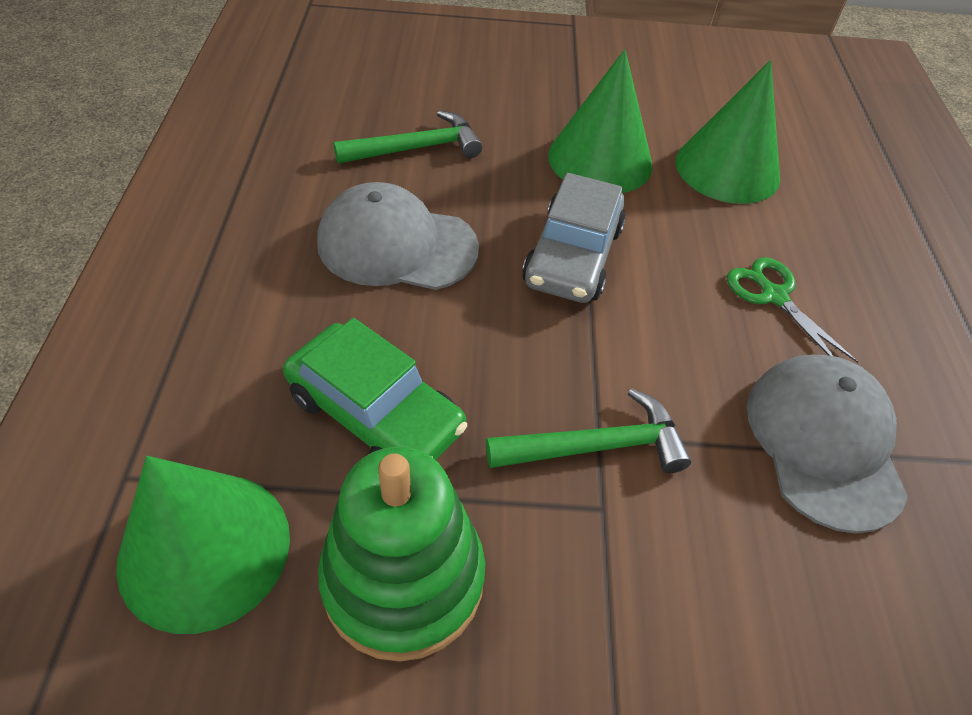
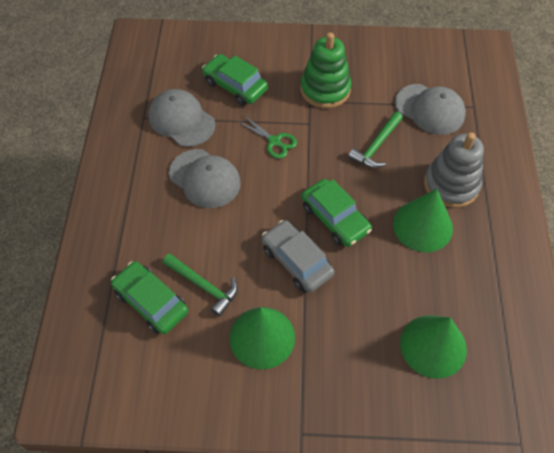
green car: 1 -> 3
grey cap: 2 -> 3
grey stacking toy: 0 -> 1

